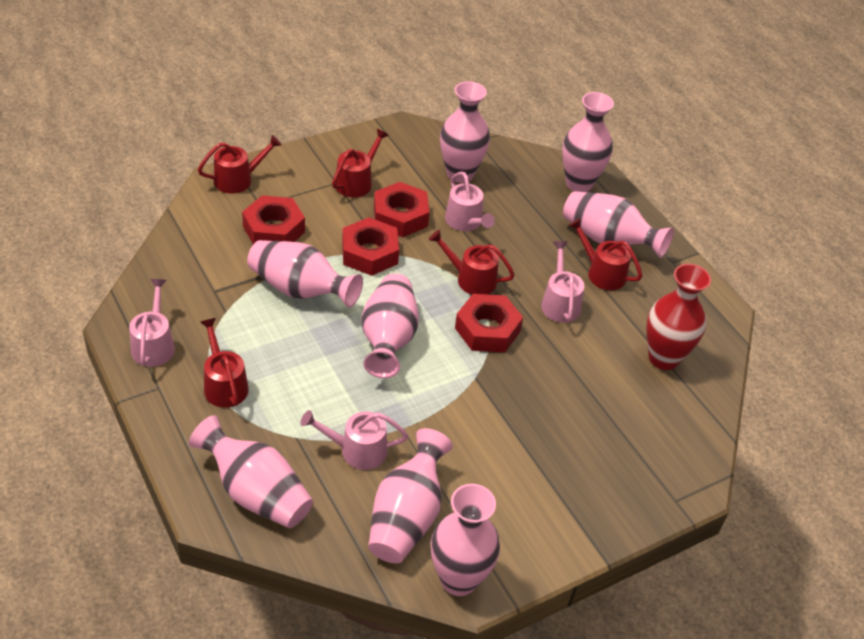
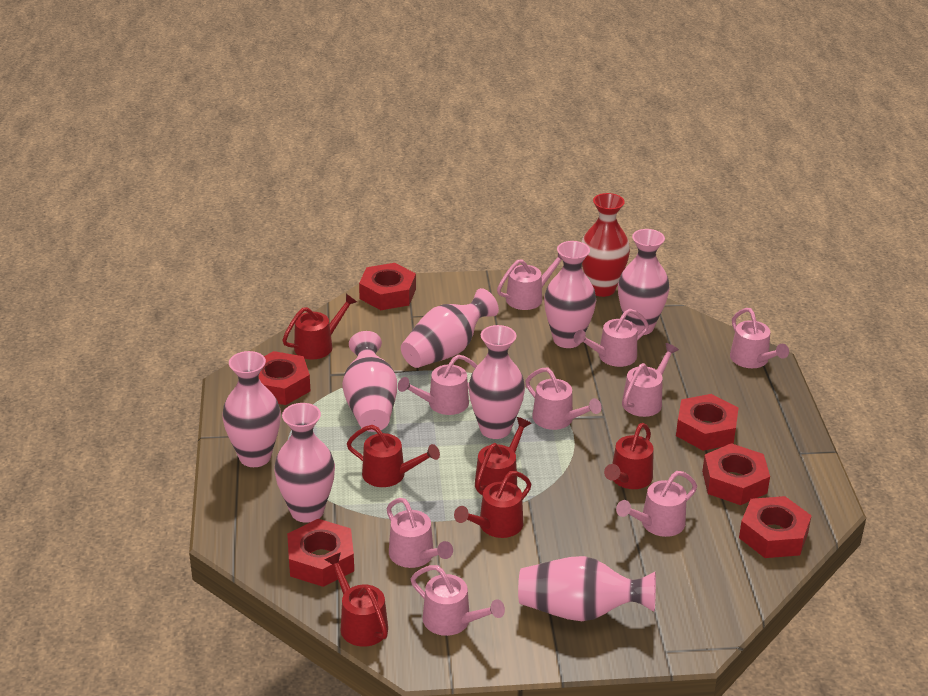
pink watering can: 4 -> 9
red nut: 4 -> 6
red watering can: 5 -> 6

